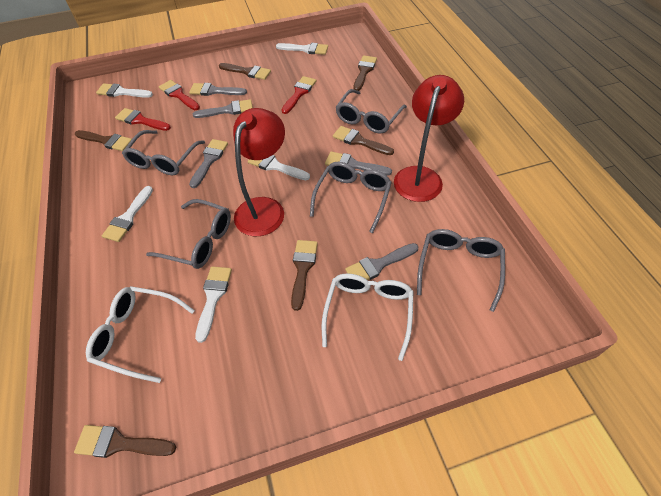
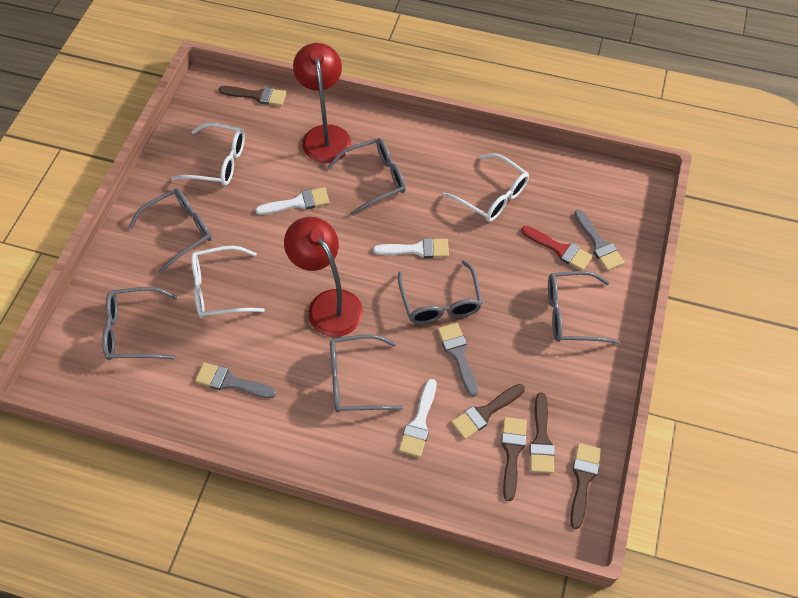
brown brush: 6 -> 5
grey brush: 5 -> 3
grey glasses: 5 -> 6
red brush: 3 -> 1
white brush: 5 -> 3
white glasses: 2 -> 3

